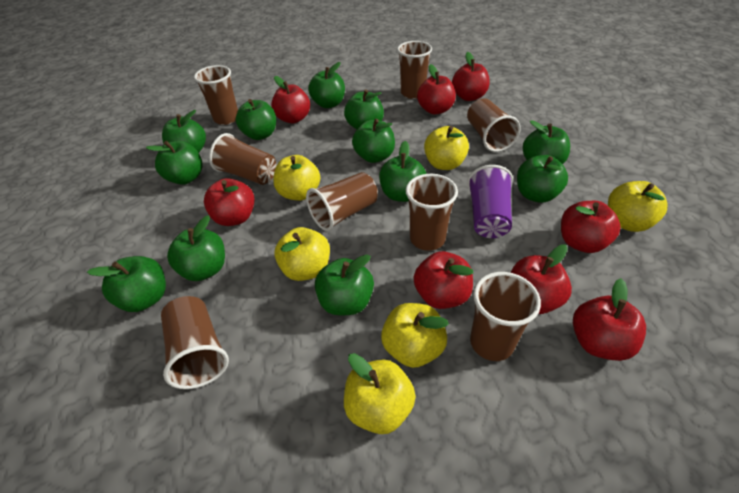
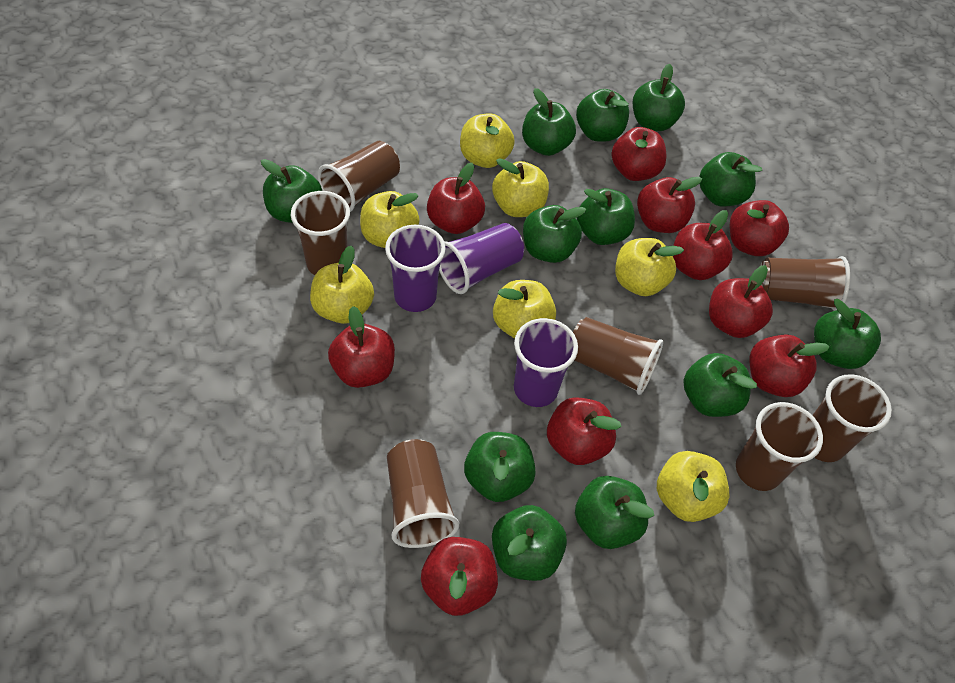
brown cup: 8 -> 7
purple cup: 1 -> 3
red apple: 8 -> 10
yellow apple: 6 -> 7

